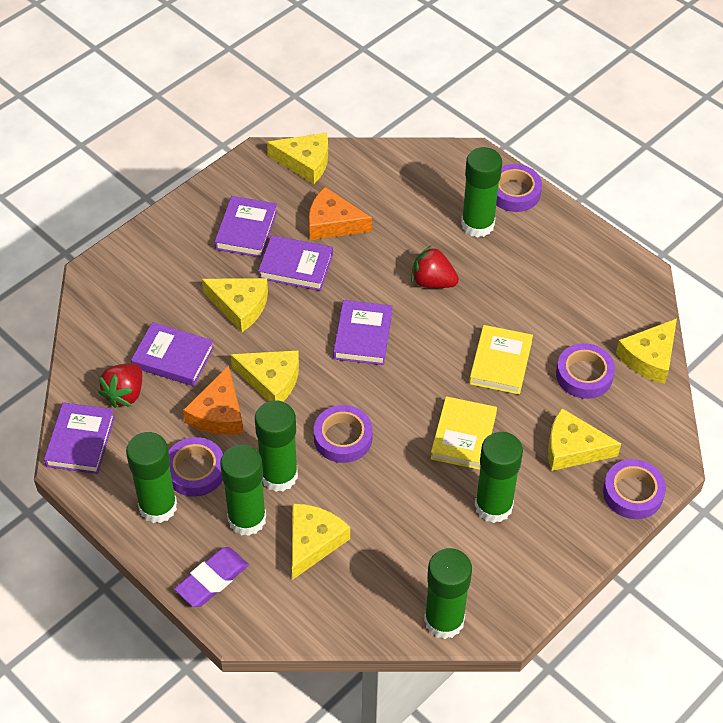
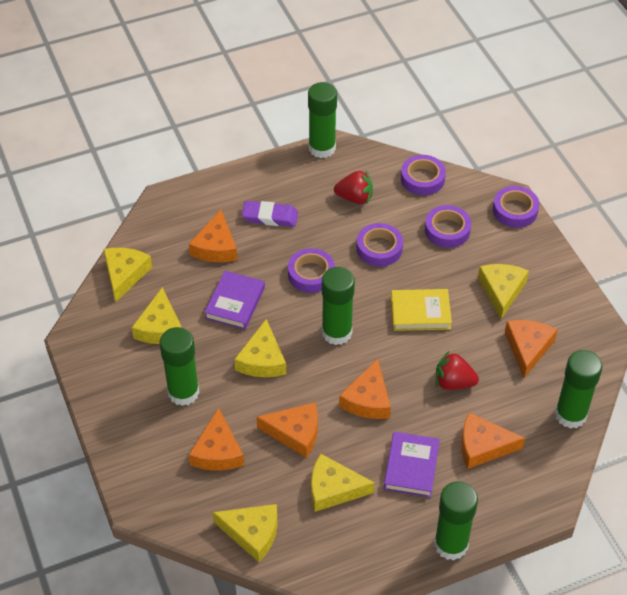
green glue stick: 6 -> 5
orange cheese: 2 -> 6
purple book: 5 -> 2
yellow book: 2 -> 1

